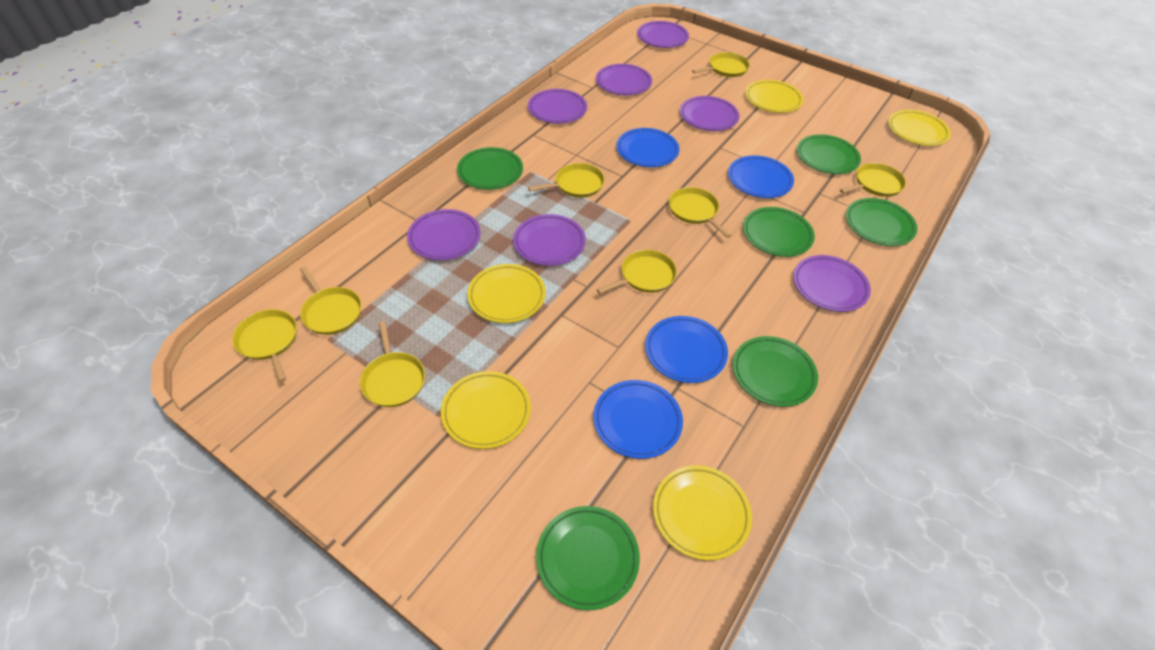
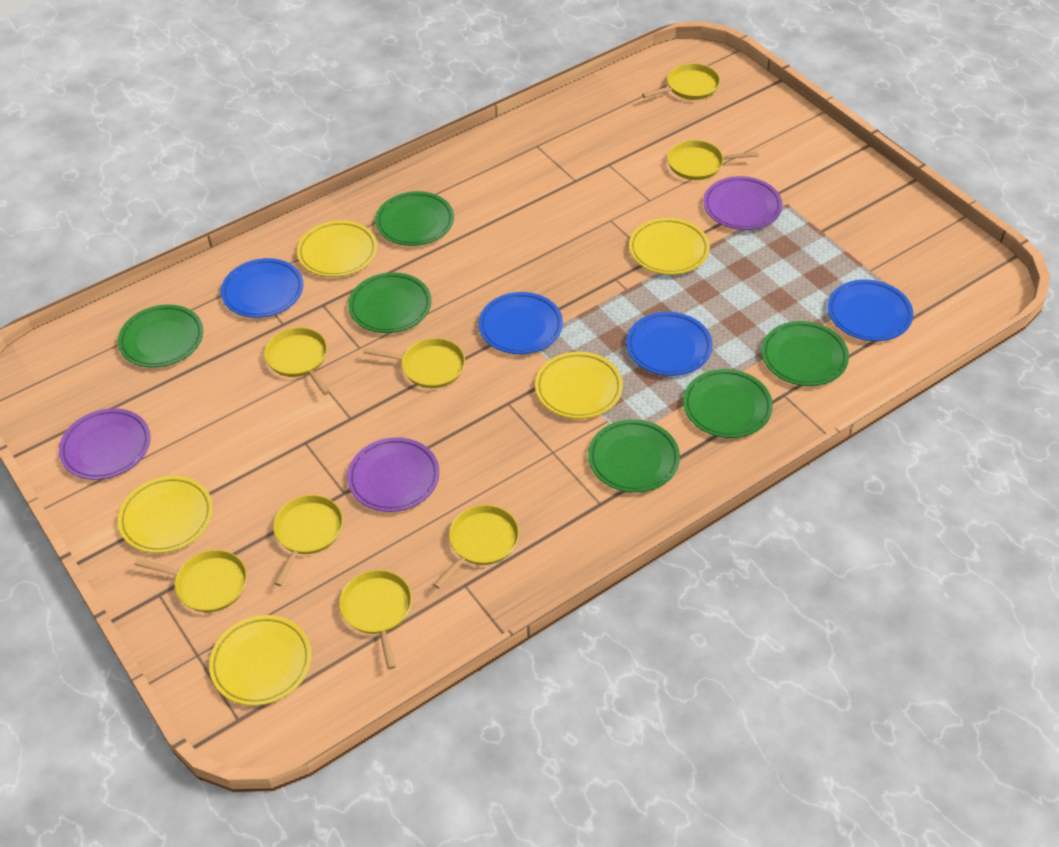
purple plate: 7 -> 3

